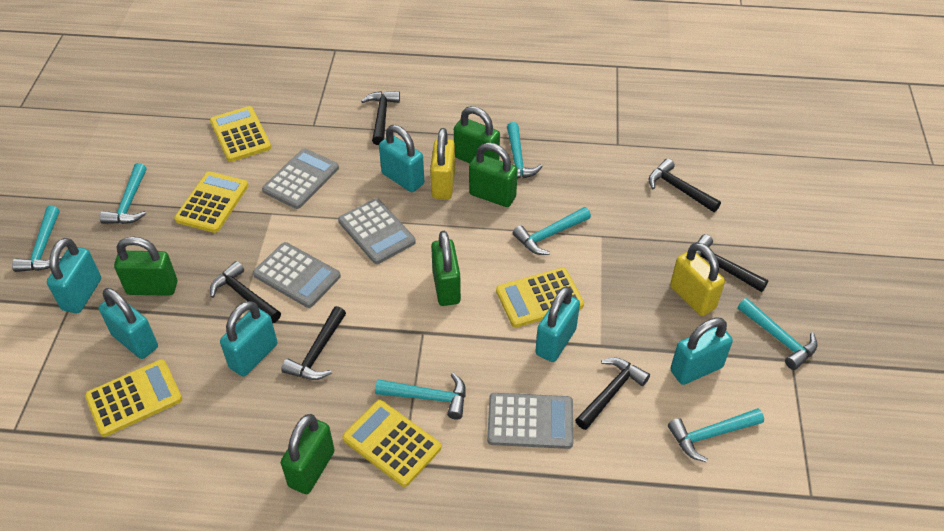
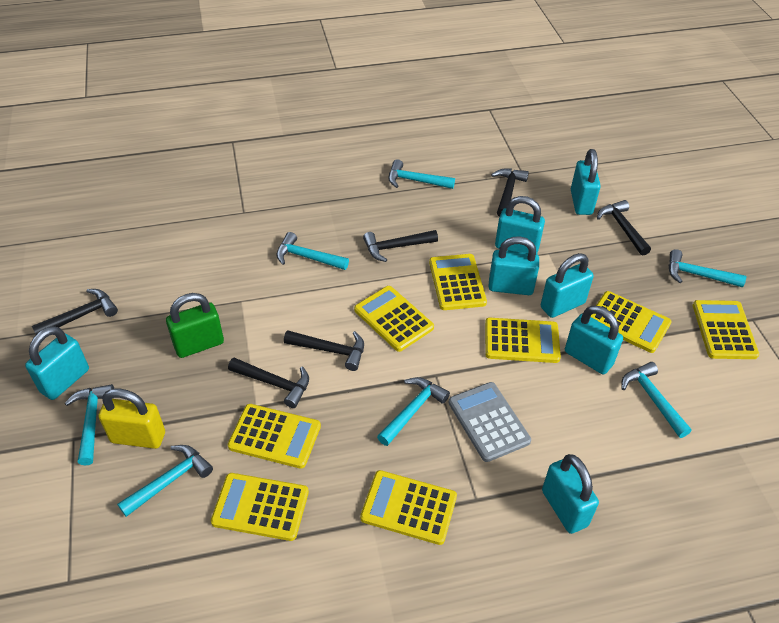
green padlock: 5 -> 1
grey calculator: 4 -> 1
turquoise padlock: 6 -> 7
yellow calculator: 5 -> 8
yellow padlock: 2 -> 1

